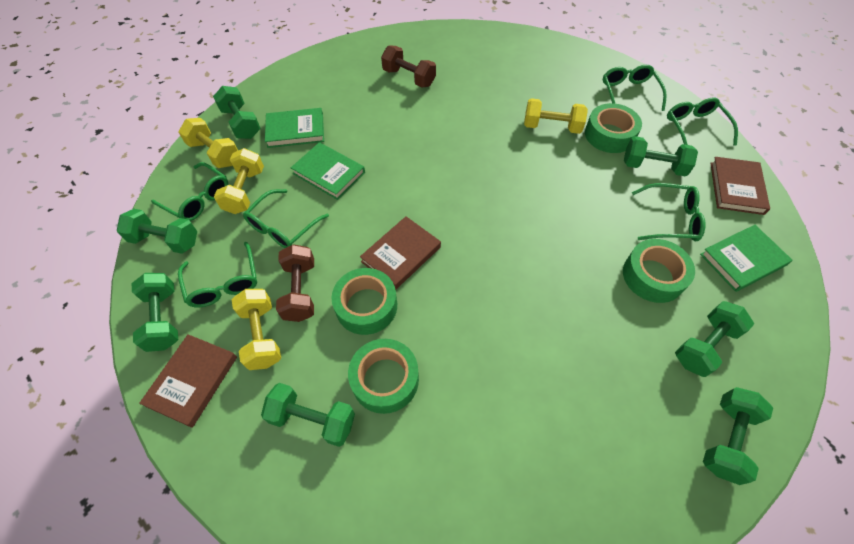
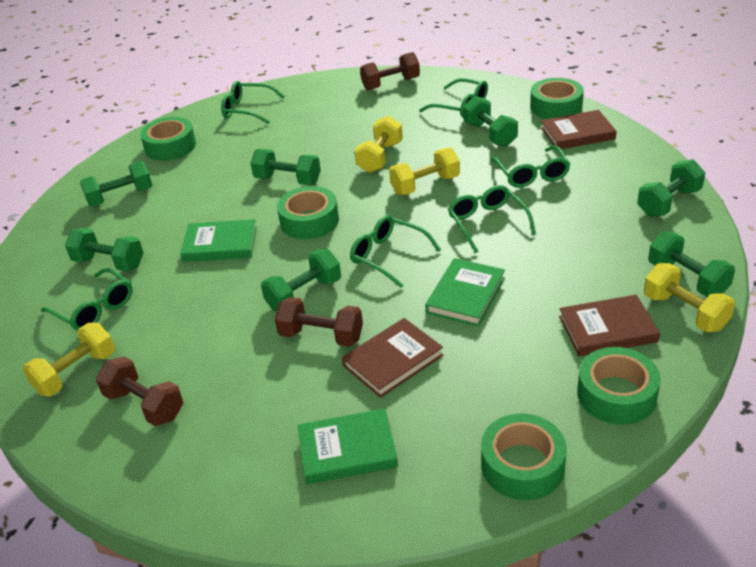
brown dumbbell: 2 -> 3
green tape: 4 -> 5

